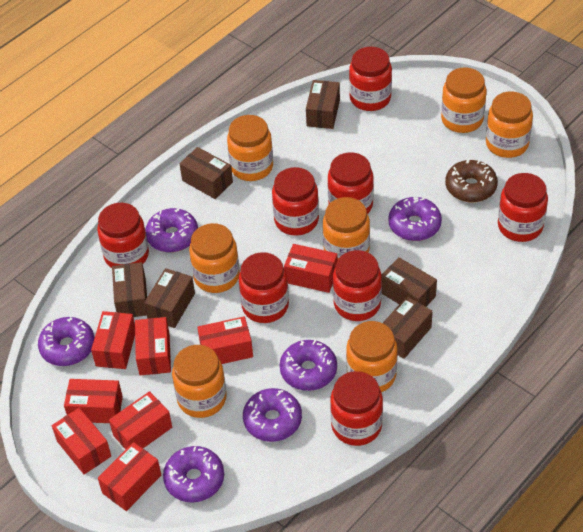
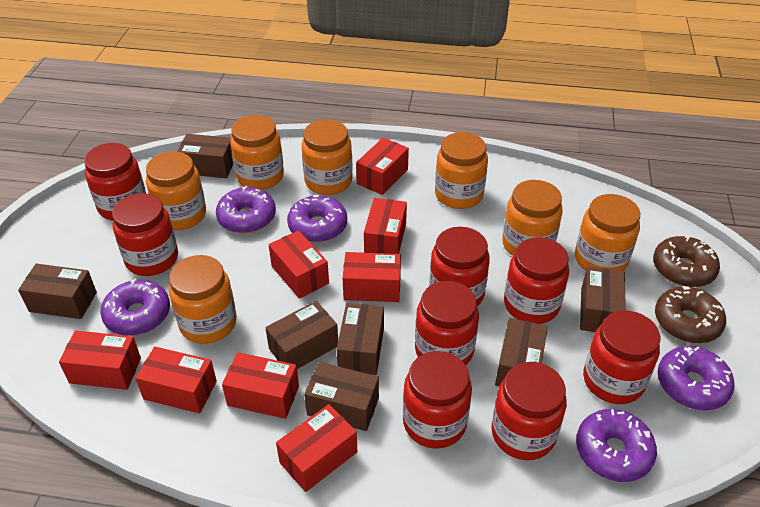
brown box: 6 -> 7
brown donut: 1 -> 2
purple donut: 6 -> 5

